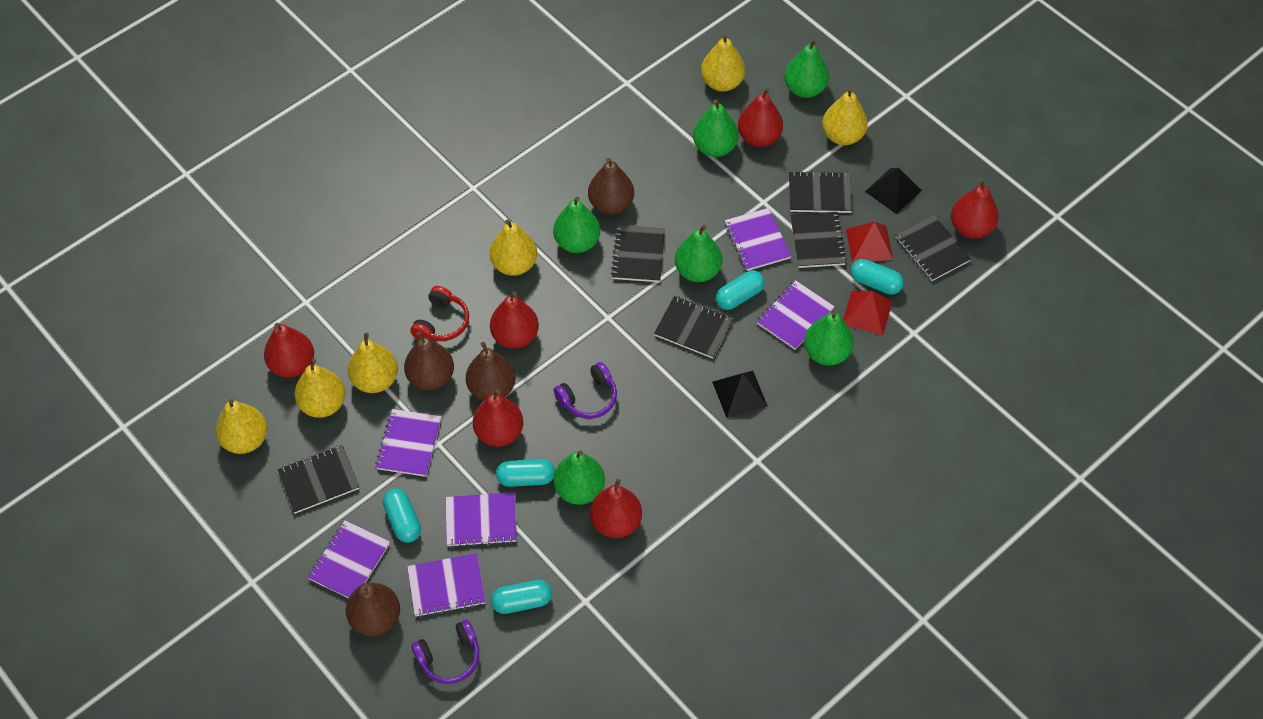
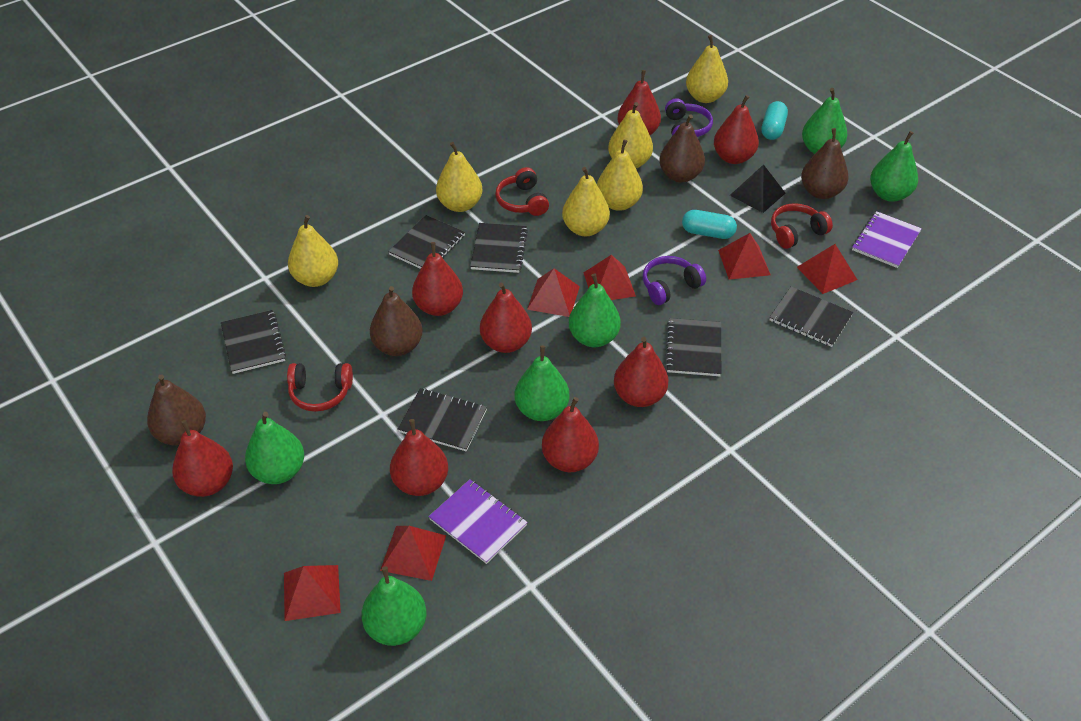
black pyramid: 2 -> 1
purple notebook: 6 -> 2
red headphones: 1 -> 3
red pear: 6 -> 8
red pyramid: 2 -> 6
turquoise capsule: 5 -> 2

